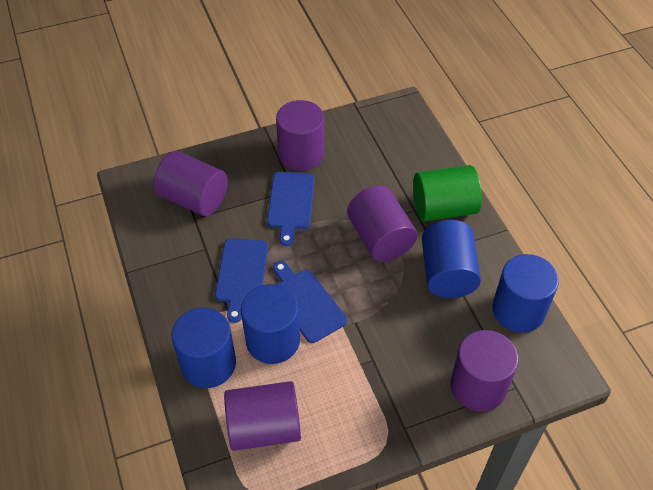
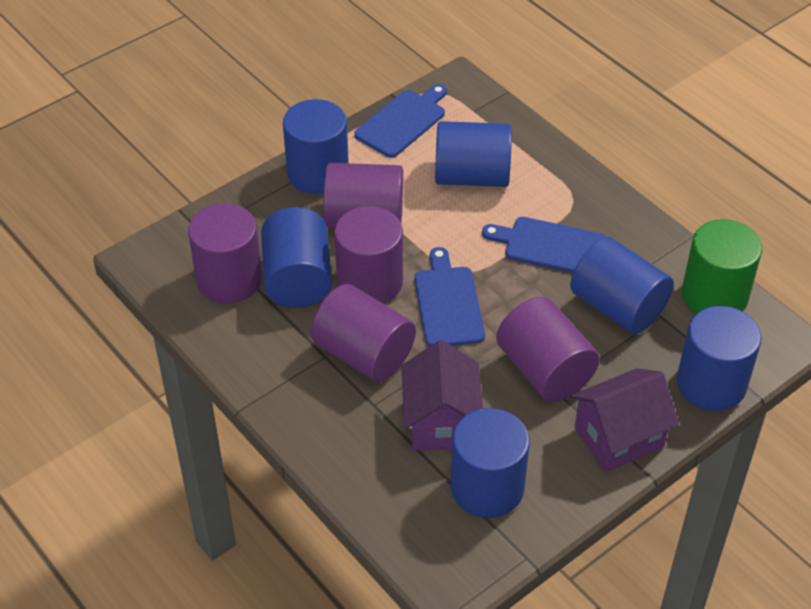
blue cylinder: 4 -> 6
purple house: 0 -> 2

